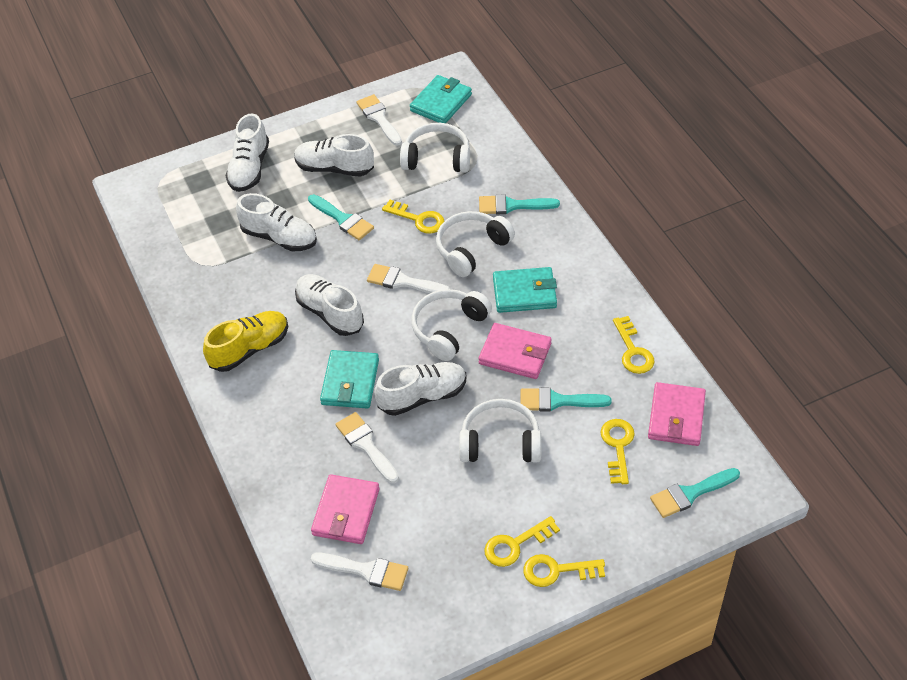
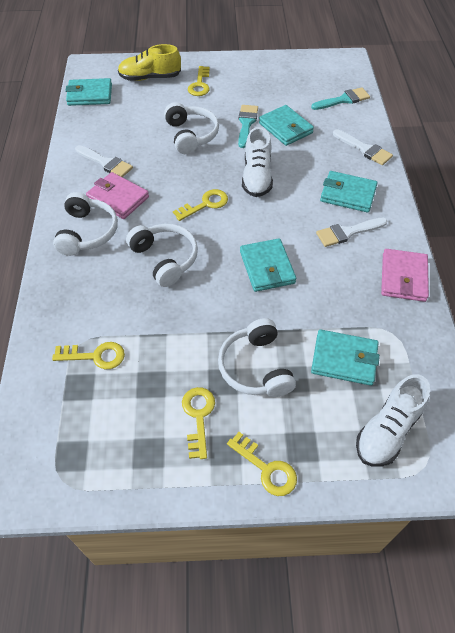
pink wallet: 3 -> 2
turquoise brush: 4 -> 2
turquoise wallet: 3 -> 5
white brush: 4 -> 3
white shoe: 5 -> 2

